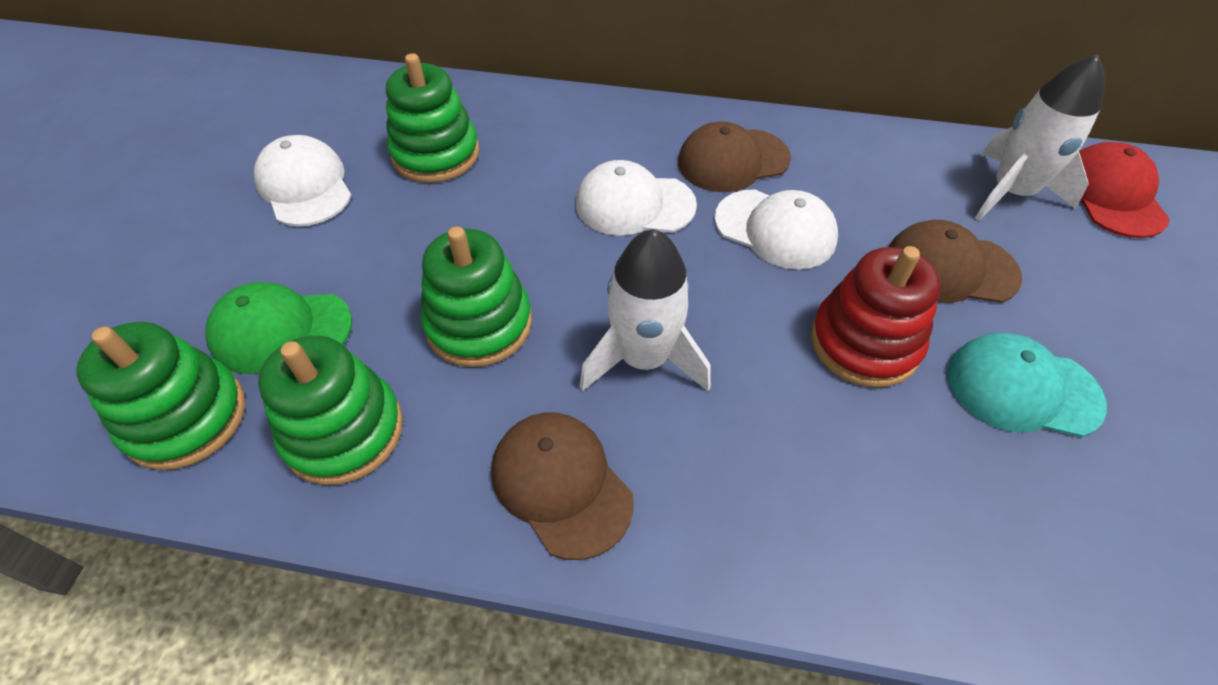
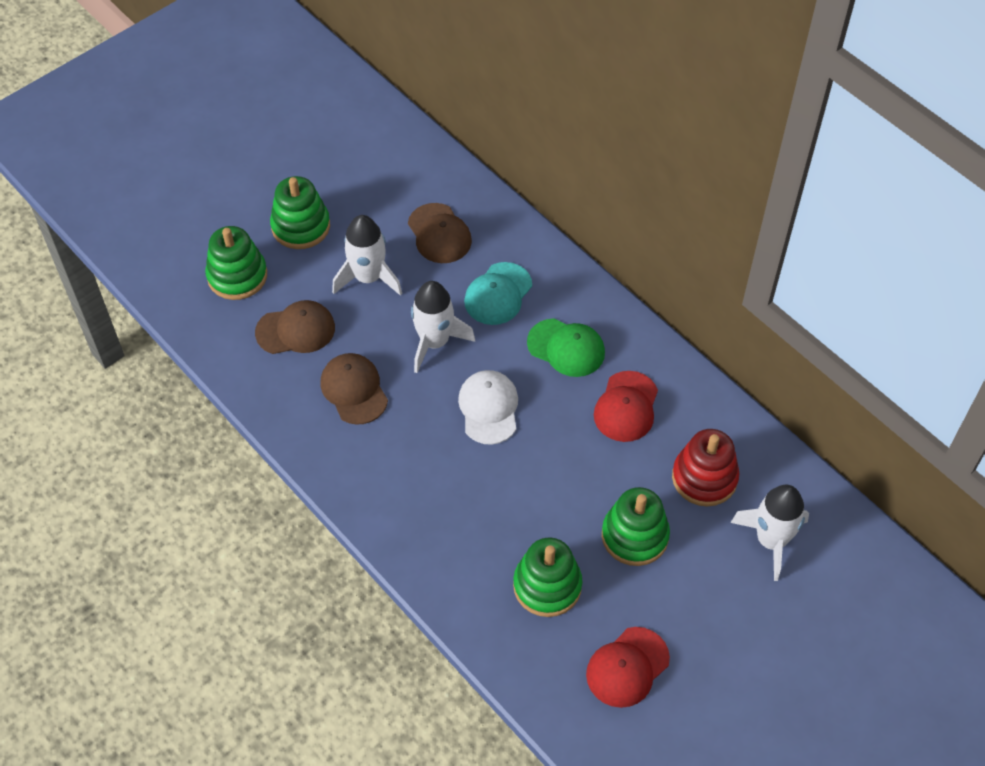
red cap: 1 -> 2
white cap: 3 -> 1
white rocket: 2 -> 3

